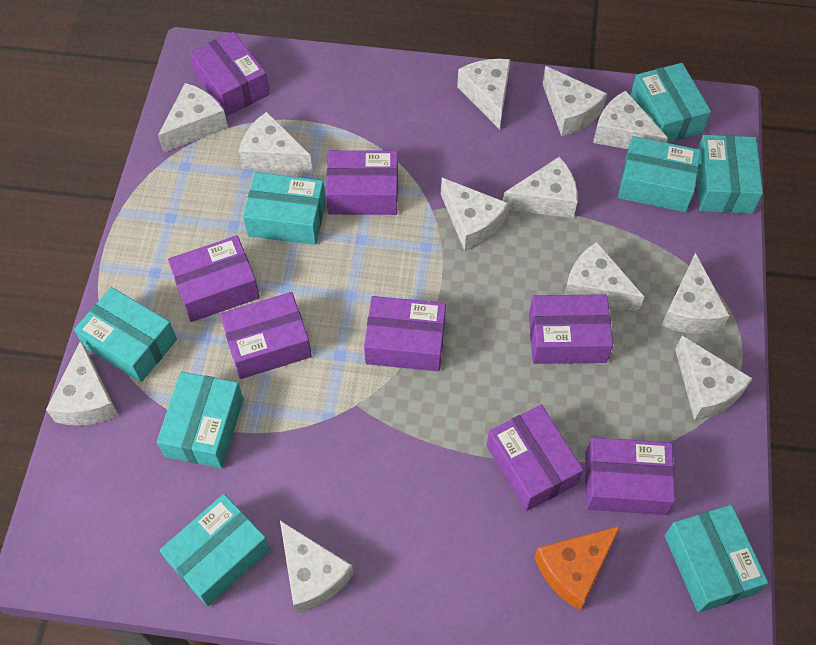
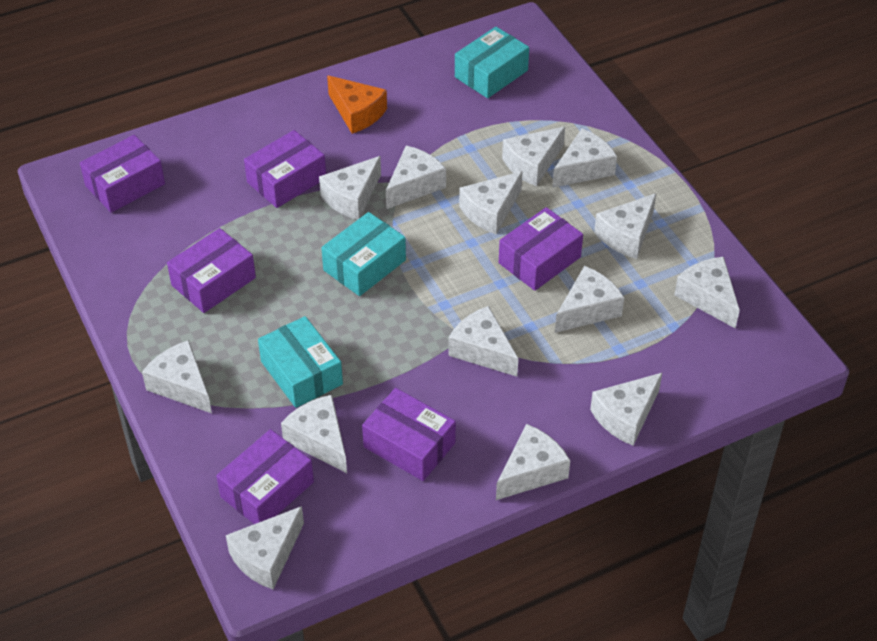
purple box: 8 -> 6
turquoise box: 8 -> 3
white cheese: 12 -> 14

